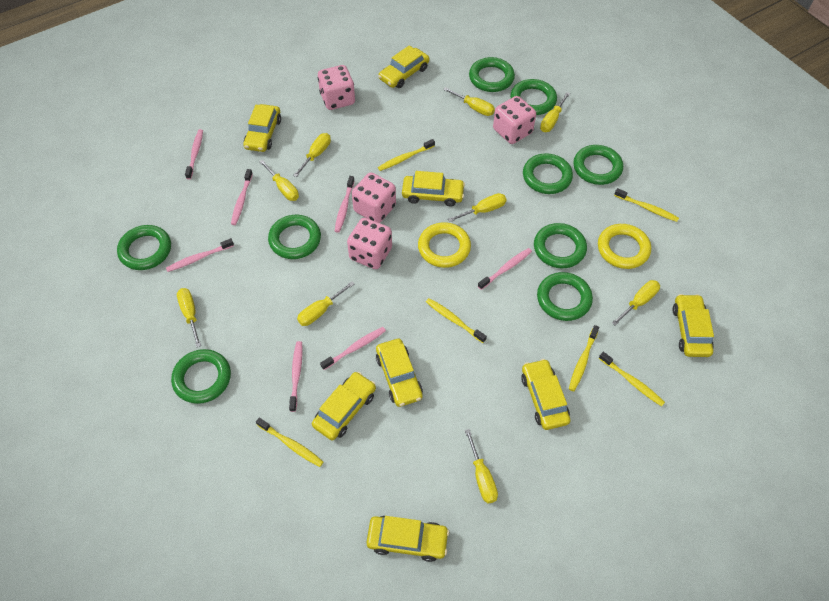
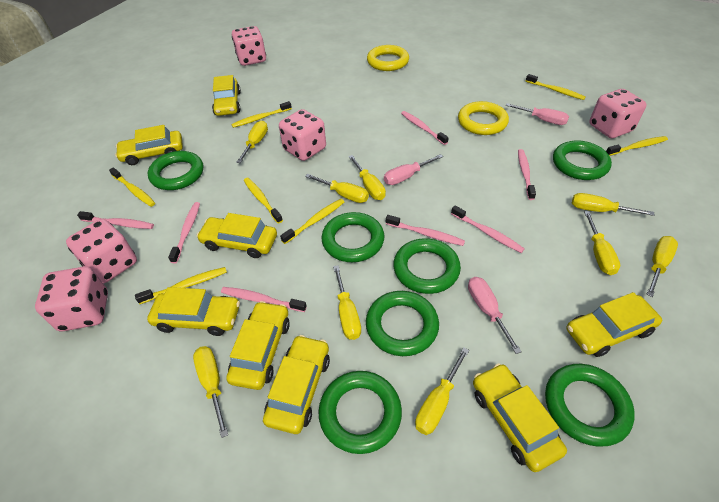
green ring: 9 -> 7
pink dice: 4 -> 5
pink screwdriver: 0 -> 3
yellow toothbrush: 6 -> 7

